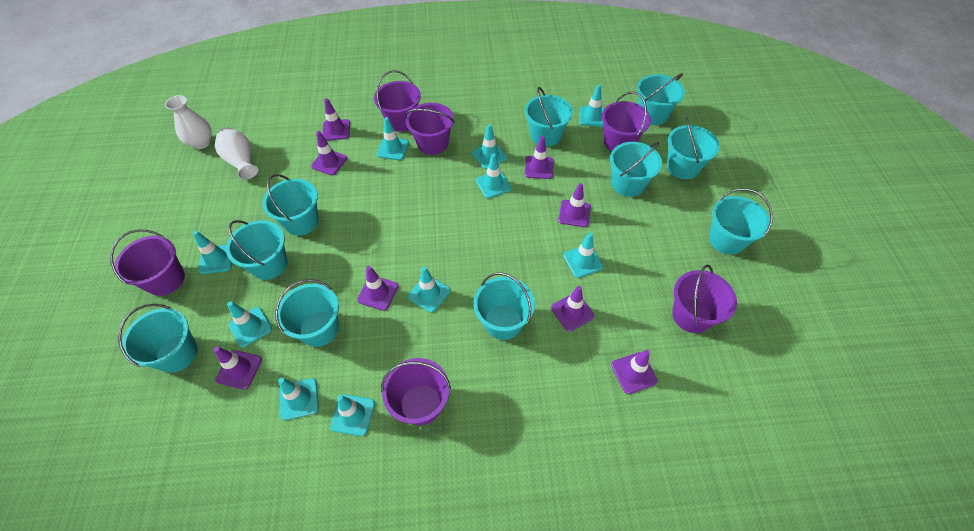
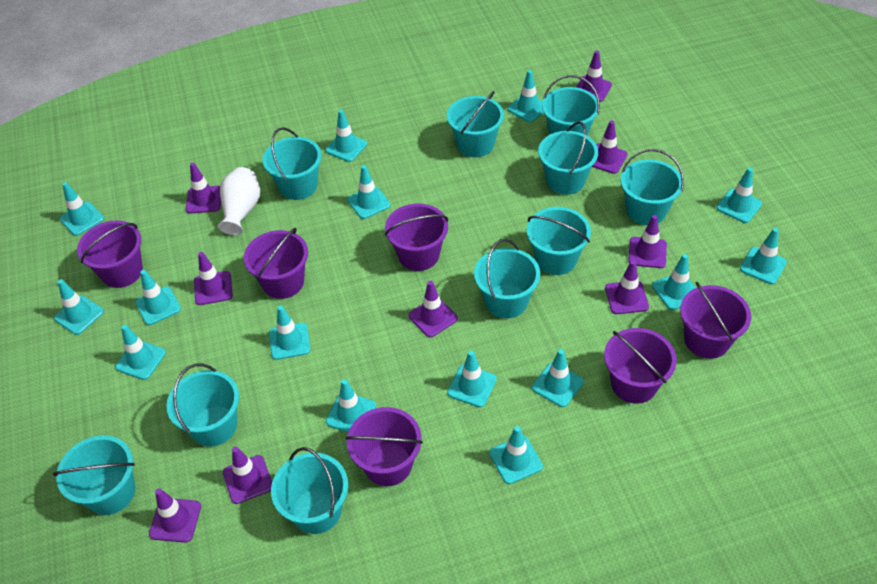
purple traffic cone: 8 -> 9
turquoise traffic cone: 10 -> 15
white vase: 2 -> 1

